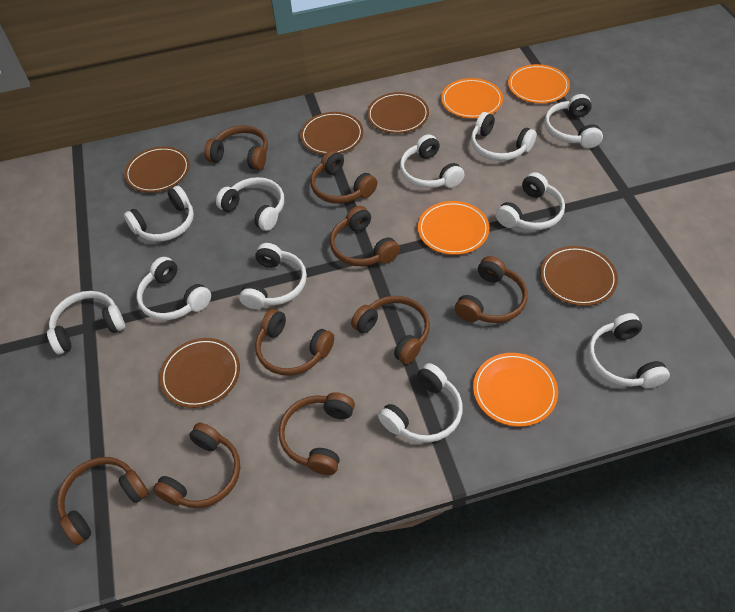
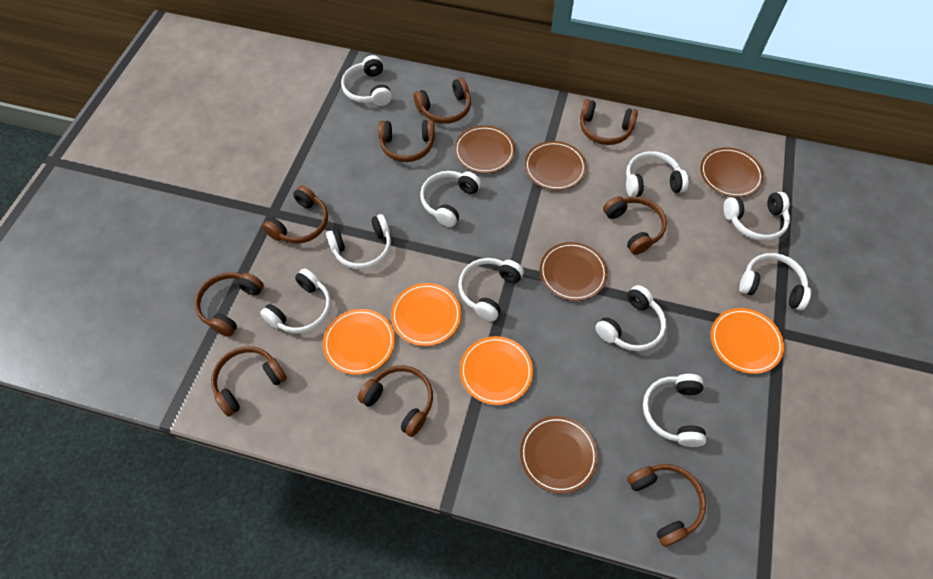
white headphones: 11 -> 10

